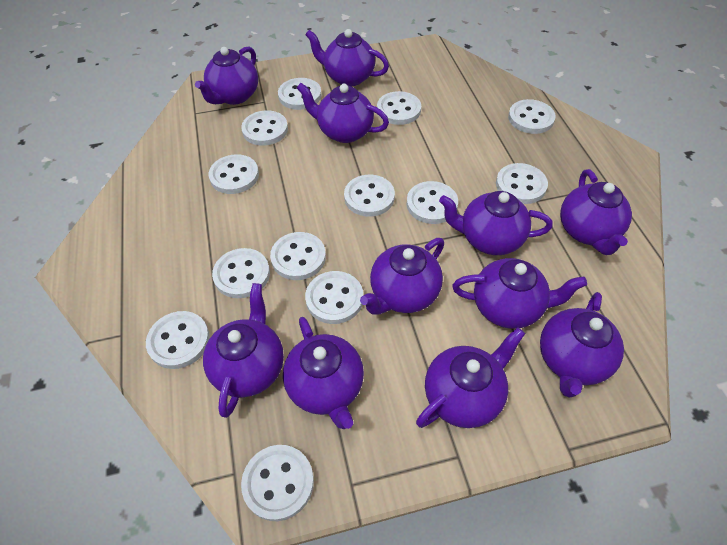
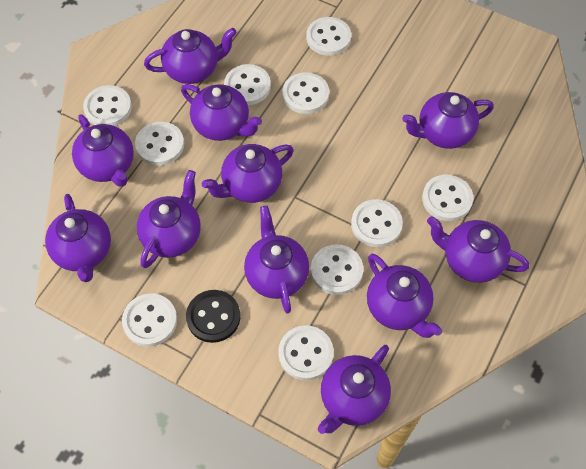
black button: 0 -> 1
white button: 13 -> 10

